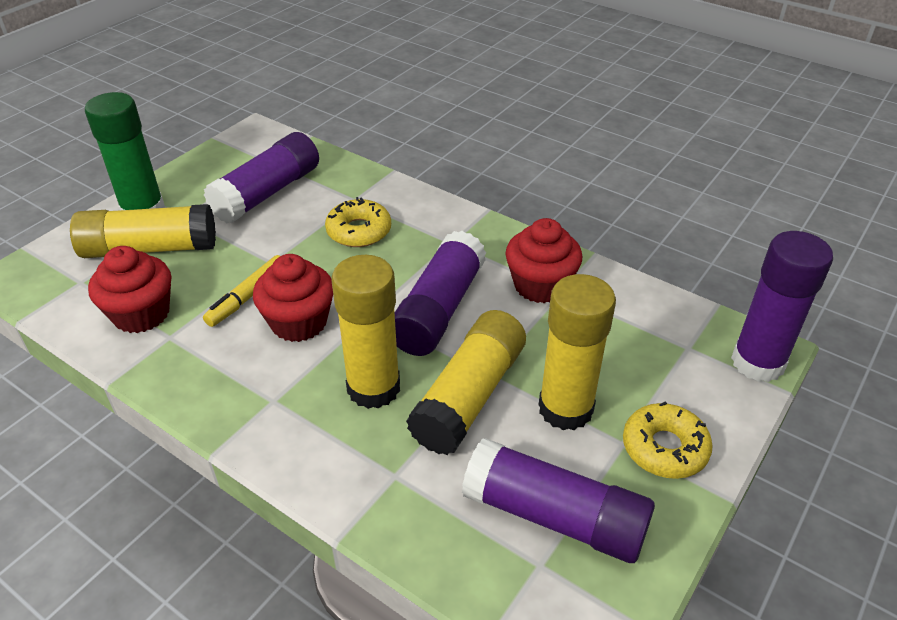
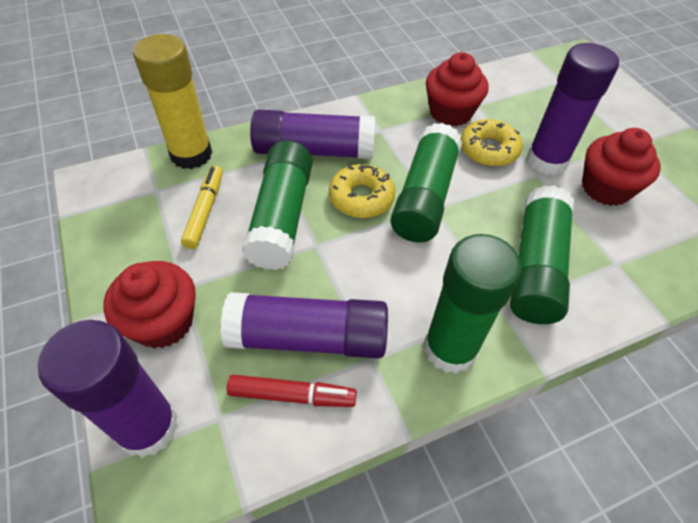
green glue stick: 1 -> 4
red marker: 0 -> 1
yellow glue stick: 4 -> 1

